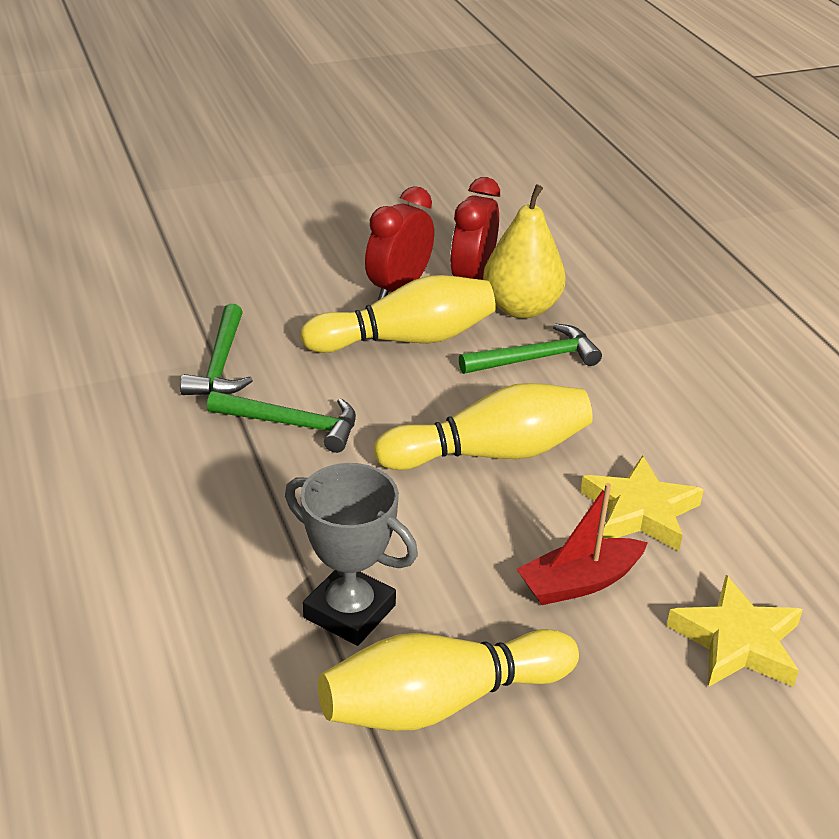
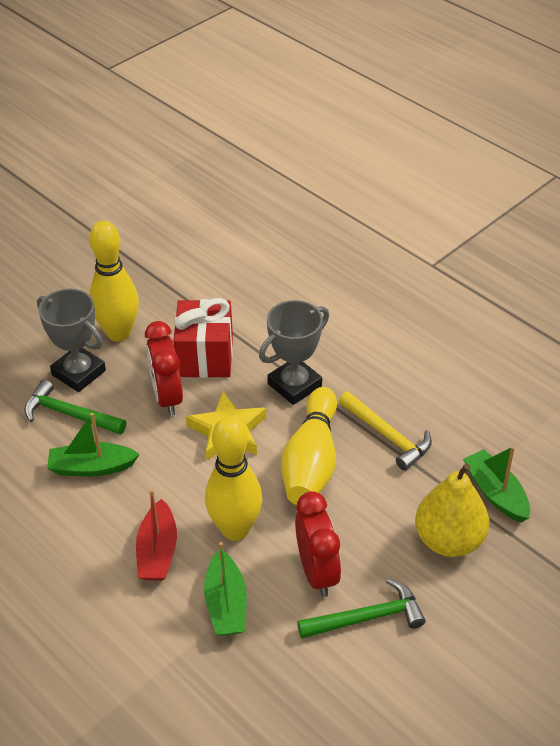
green boat: 0 -> 3
green hammer: 3 -> 2
grey trophy: 1 -> 2
red gift: 0 -> 1
yellow hammer: 0 -> 1
yellow star: 2 -> 1

